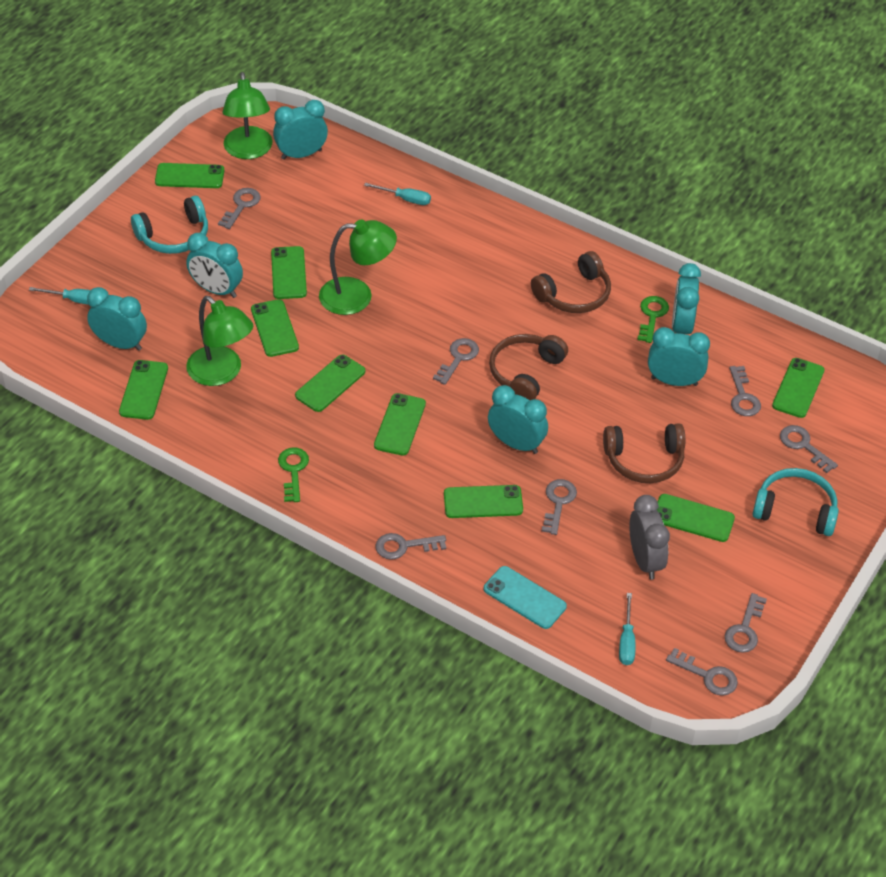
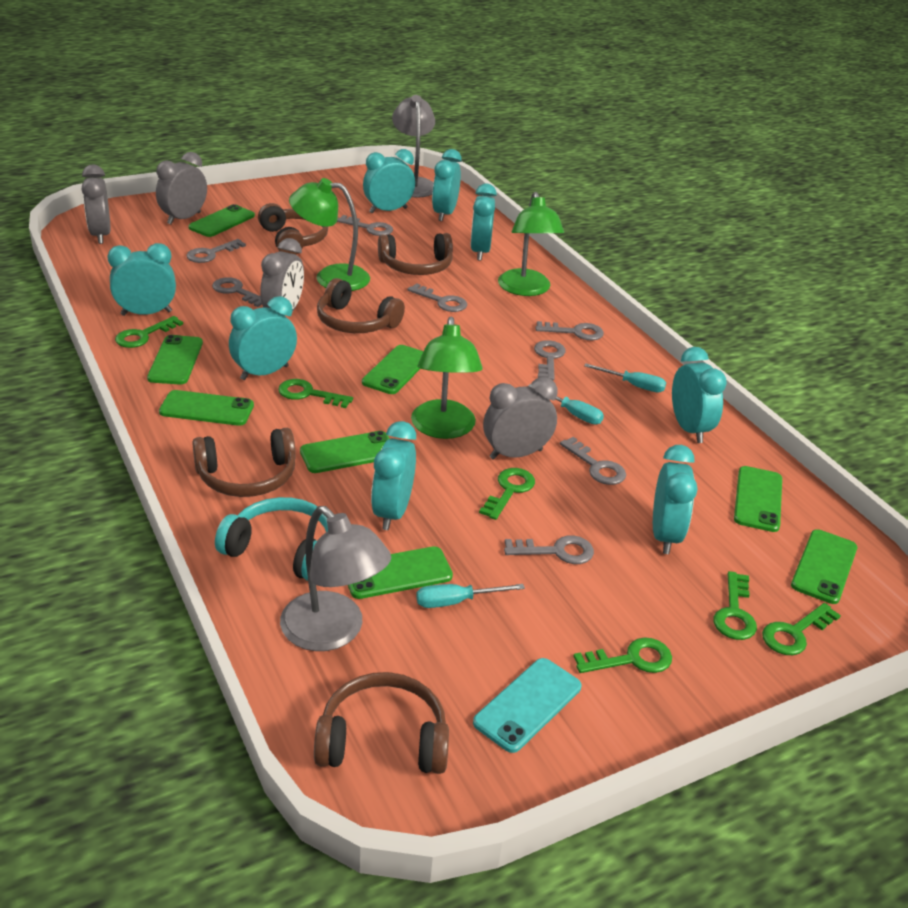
brown headphones: 3 -> 5
green key: 2 -> 6
green phone: 9 -> 8
grey clock: 1 -> 4
grey lamp: 0 -> 2
turquoise clock: 6 -> 8
turquoise headphones: 2 -> 1

